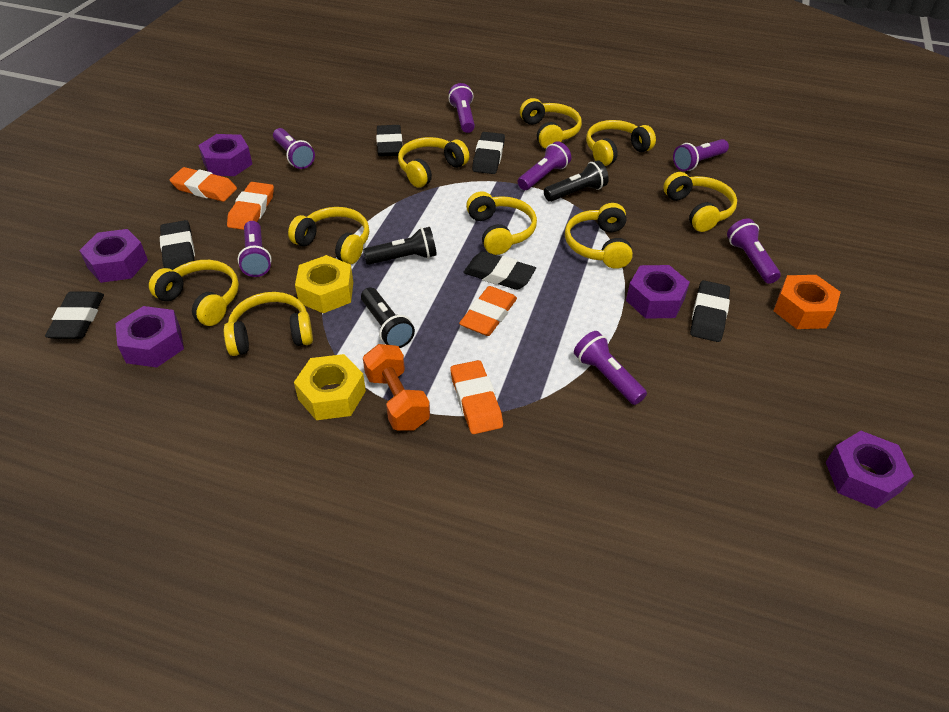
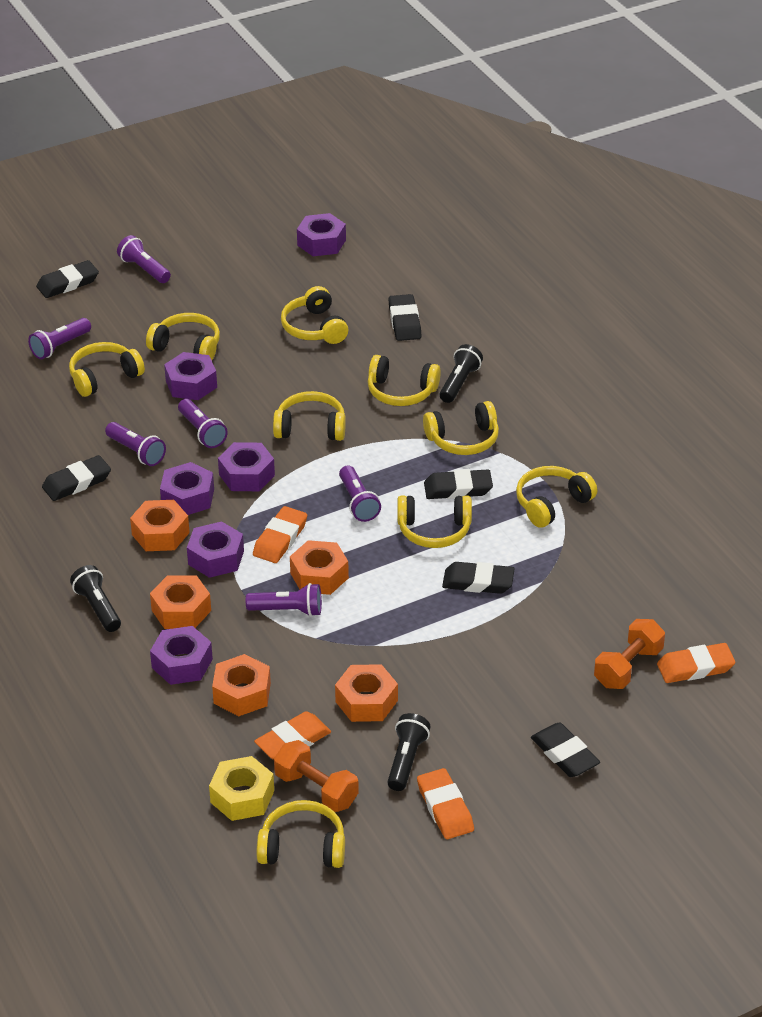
orange dumbbell: 1 -> 2
orange nut: 1 -> 5
purple flashlight: 7 -> 6
purple nut: 5 -> 6
yellow nut: 2 -> 1

